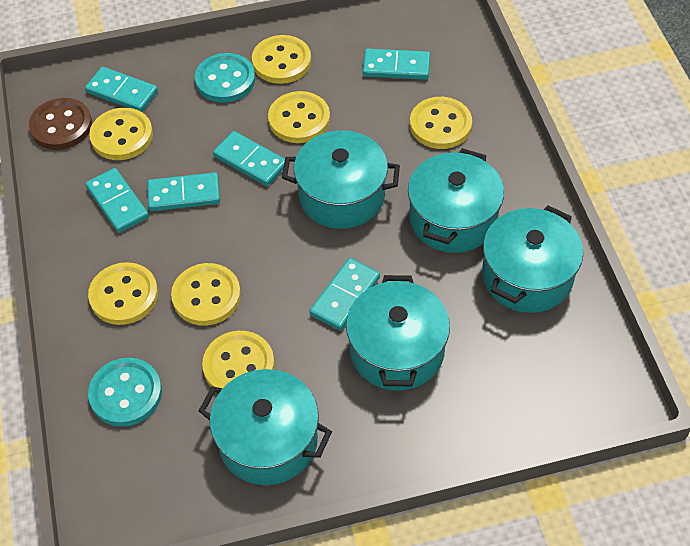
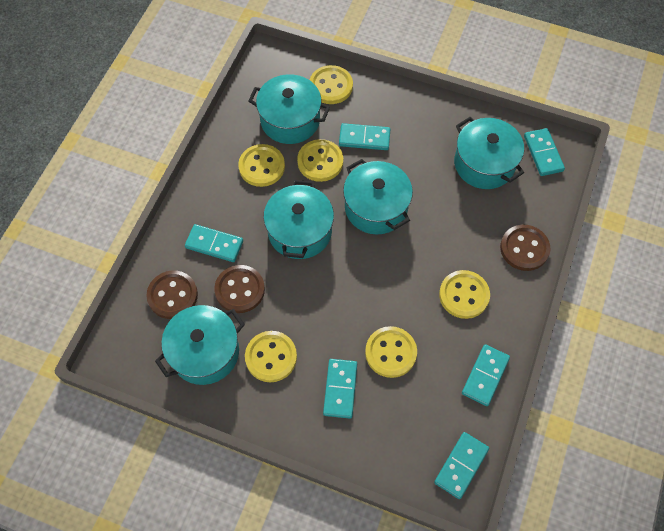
brown button: 1 -> 3
turquoise button: 2 -> 0
yellow button: 7 -> 6

